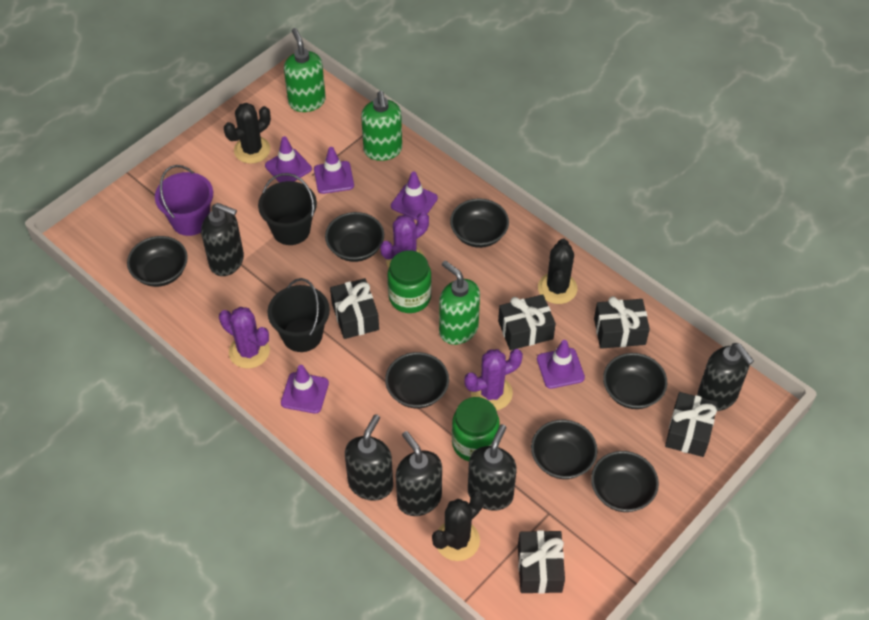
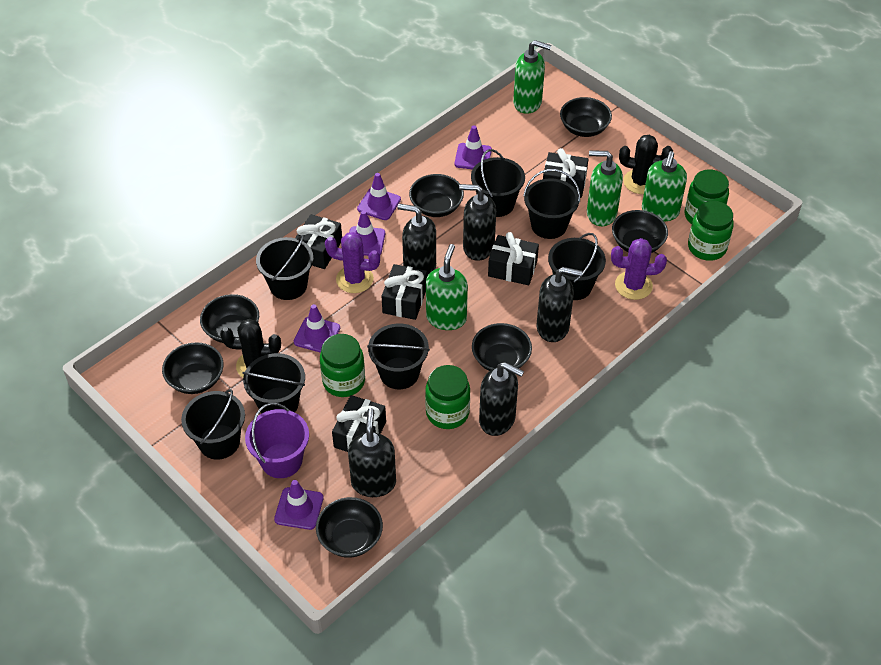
black bucket: 2 -> 7
black cactus: 3 -> 2
green jar: 2 -> 4
green soap dispenser: 3 -> 4
purple cactus: 3 -> 2

